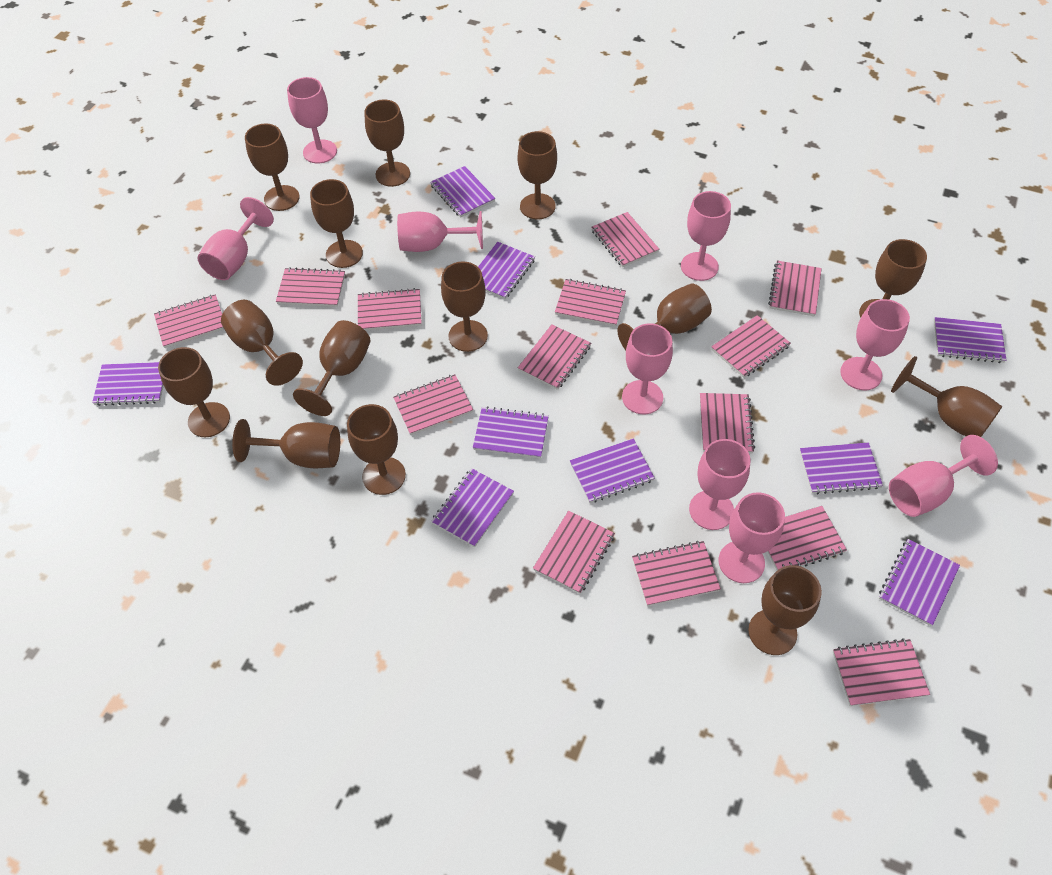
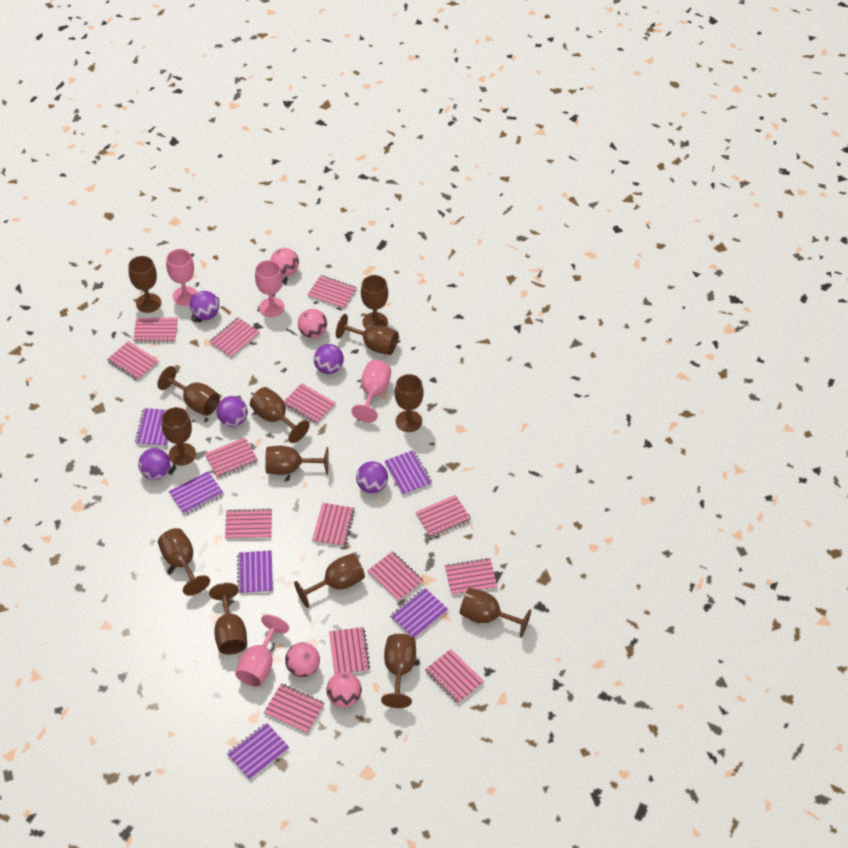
brown goblet: 14 -> 13
pink ball: 0 -> 4
pink goblet: 9 -> 4
purple ball: 0 -> 5
purple notebook: 9 -> 6

